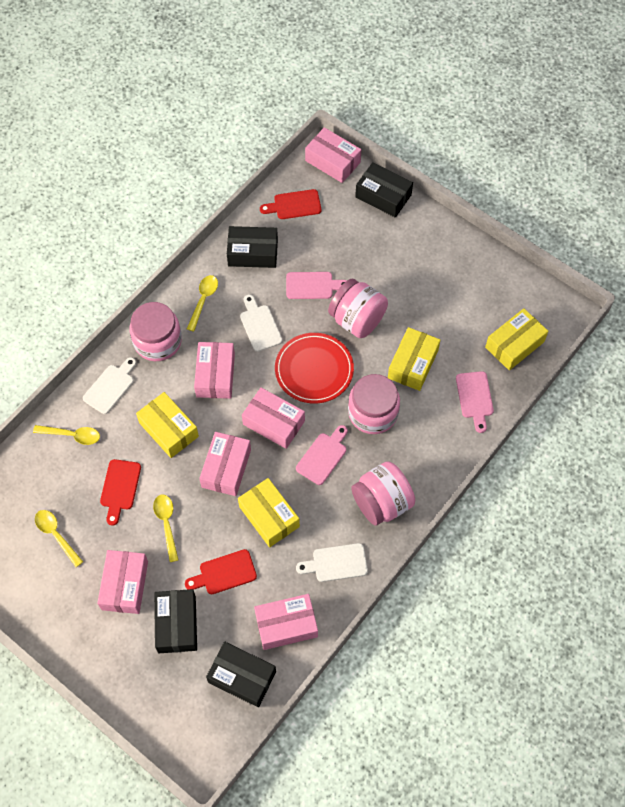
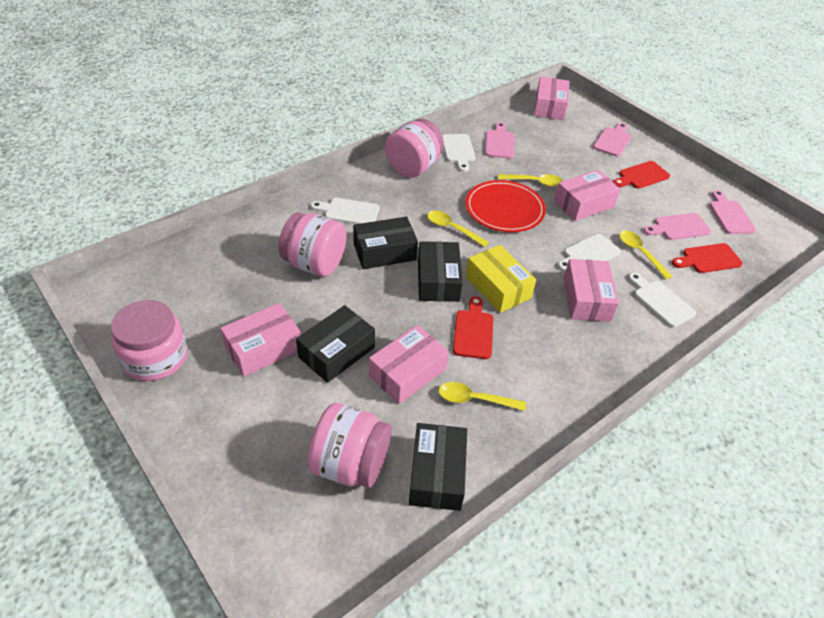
pink box: 6 -> 5
pink cutting board: 3 -> 4
white cutting board: 3 -> 4
yellow box: 4 -> 1

